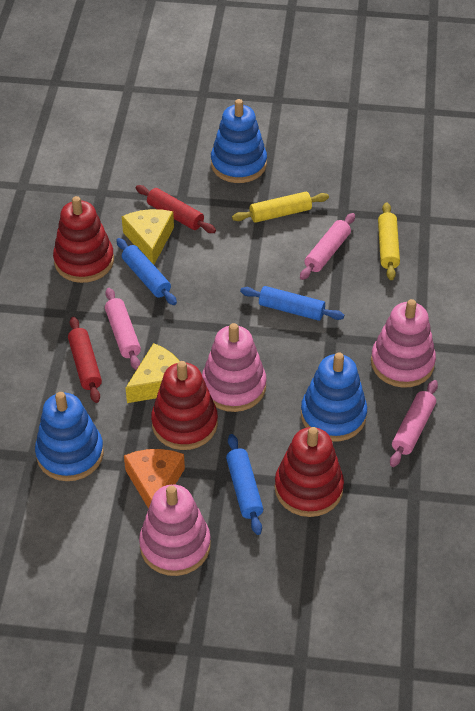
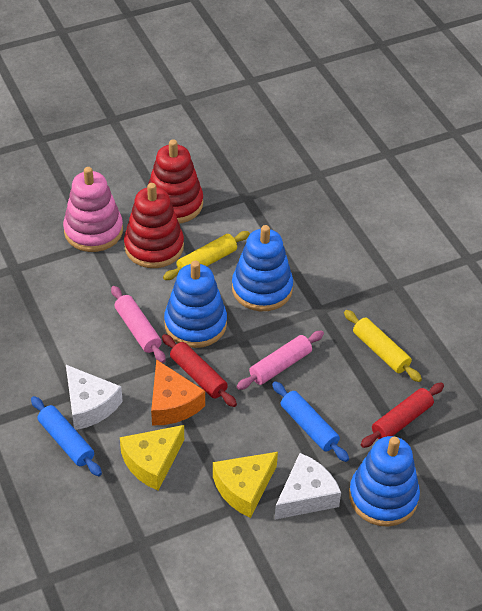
blue rolling pin: 3 -> 2
pink rolling pin: 3 -> 2
pink stacking toy: 3 -> 1
red stacking toy: 3 -> 2
white cheese: 0 -> 2

